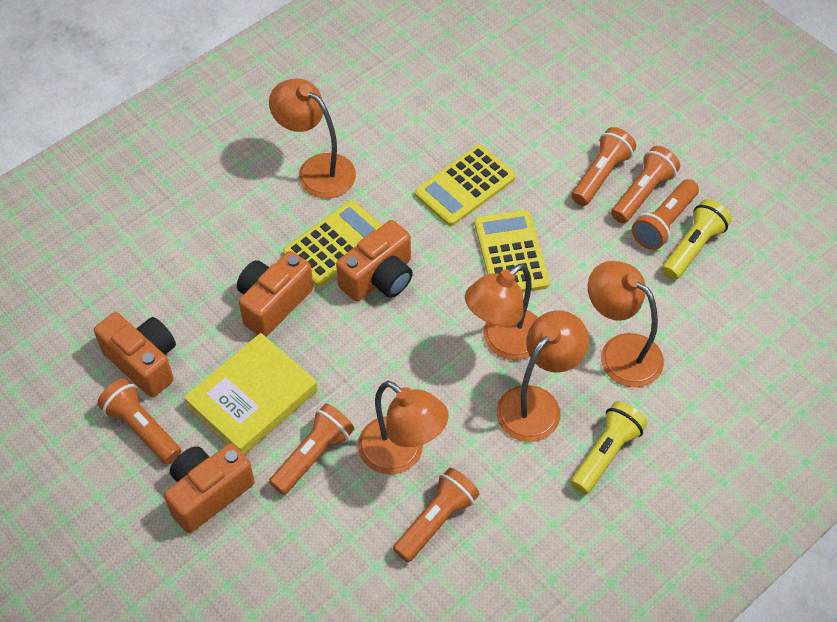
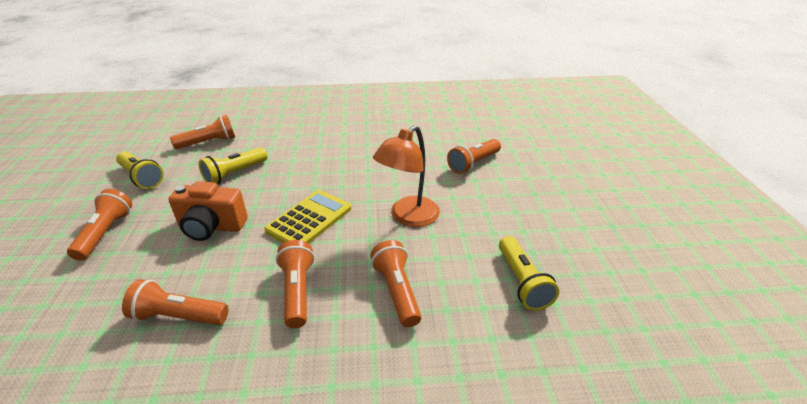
orange camera: 4 -> 1
orange lamp: 5 -> 1
yellow book: 1 -> 0
yellow calculator: 3 -> 1
yellow flashlight: 2 -> 3

